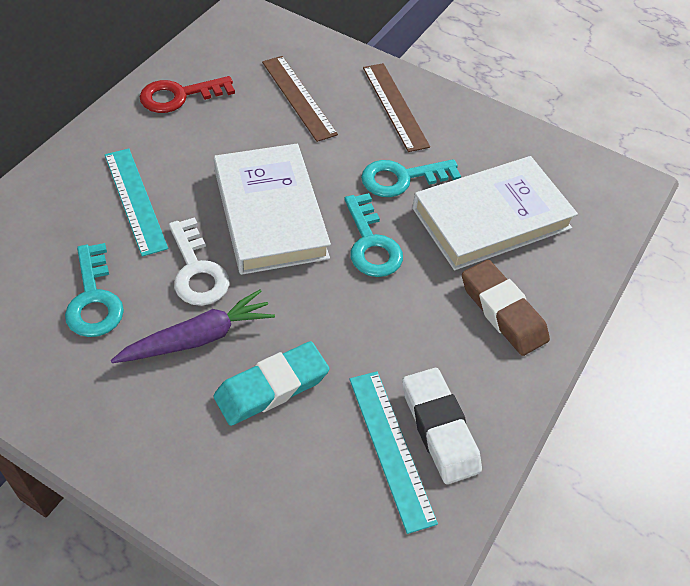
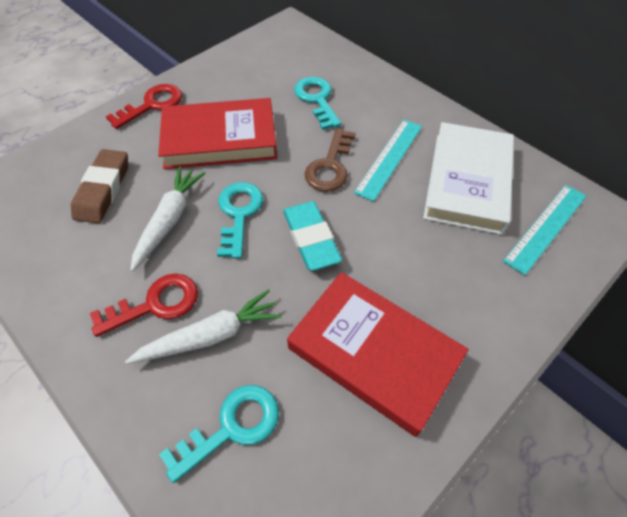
brown key: 0 -> 1
brown ruler: 2 -> 0
purple carrot: 1 -> 0
red book: 0 -> 2
red key: 1 -> 2
white book: 2 -> 1
white carrot: 0 -> 2
white eraser: 1 -> 0
white key: 1 -> 0

